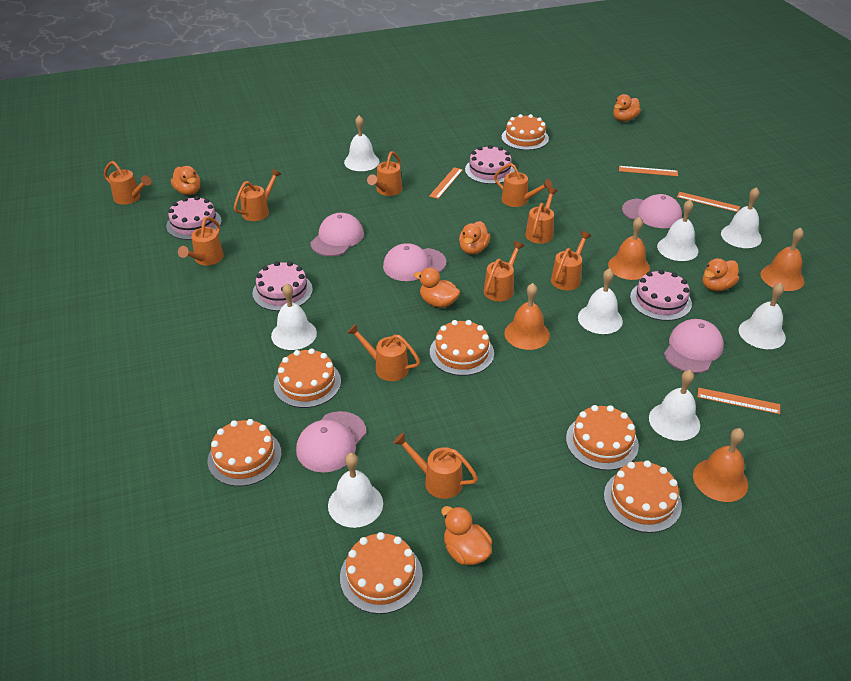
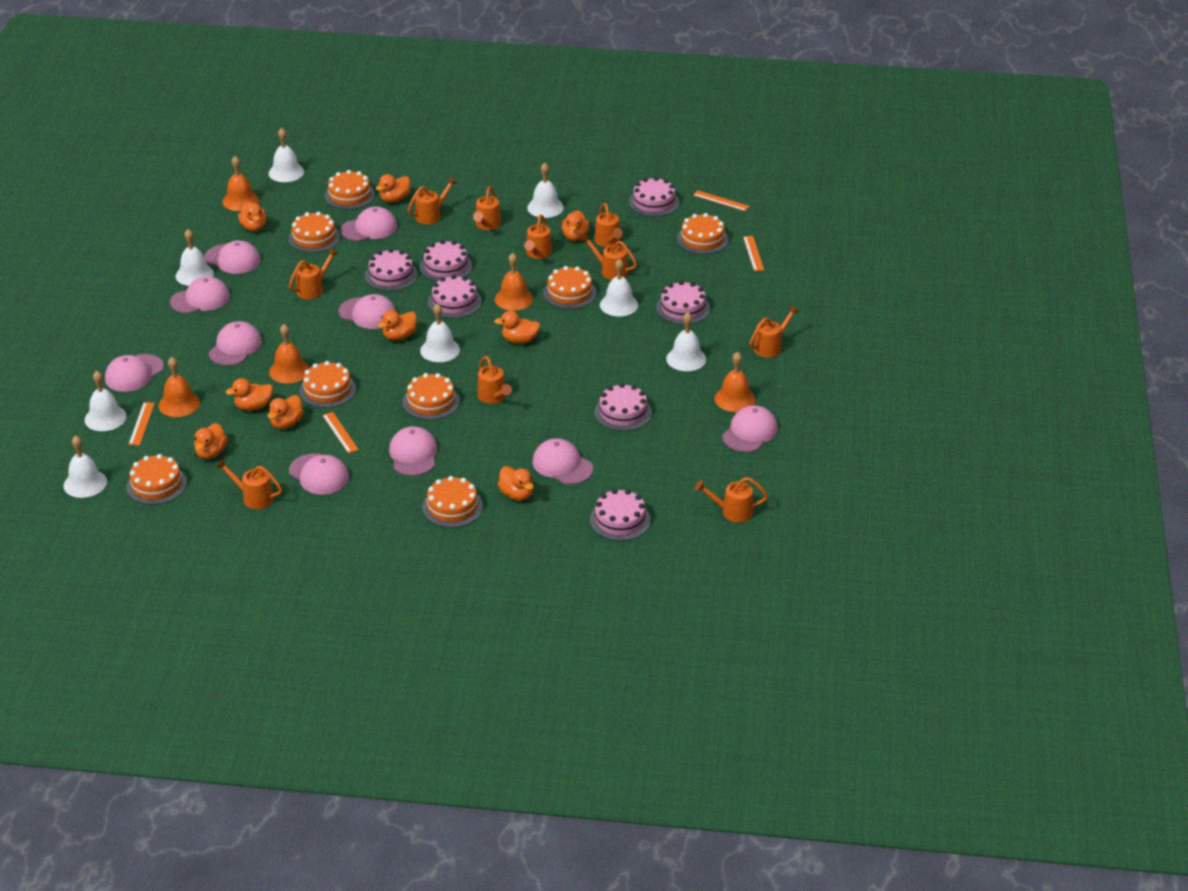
orange bell: 4 -> 5
orange cake: 7 -> 8
orange duck: 6 -> 9
pink cake: 4 -> 7
pink cap: 5 -> 10

